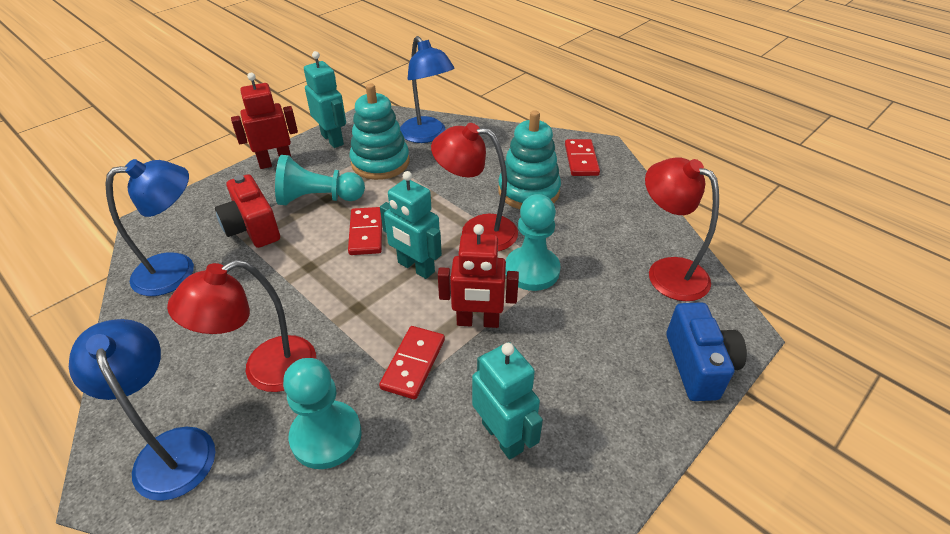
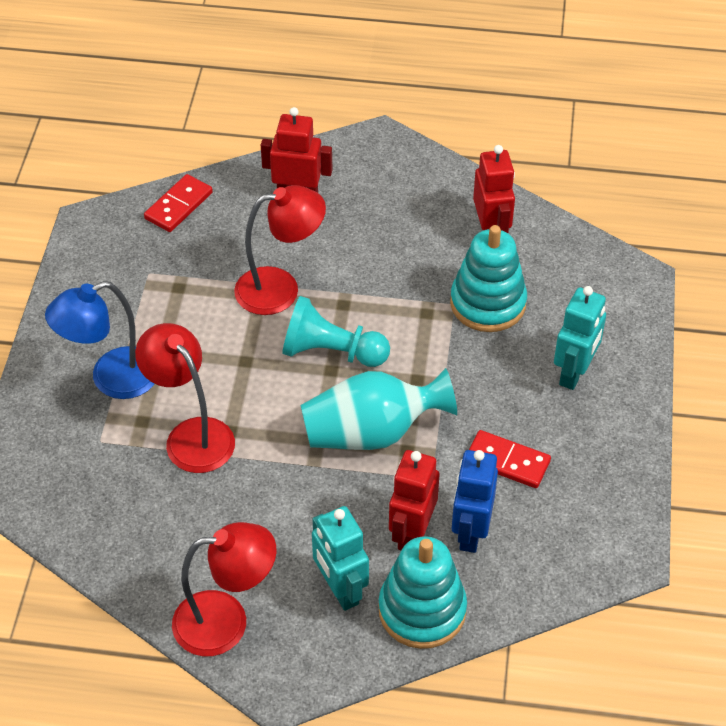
blue camera: 1 -> 0
blue lamp: 3 -> 1
blue robot: 0 -> 1
red camera: 1 -> 0
red domino: 3 -> 2
red robot: 2 -> 3
turquoise pawn: 3 -> 1
turquoise robot: 3 -> 2
turquoise vase: 0 -> 1

